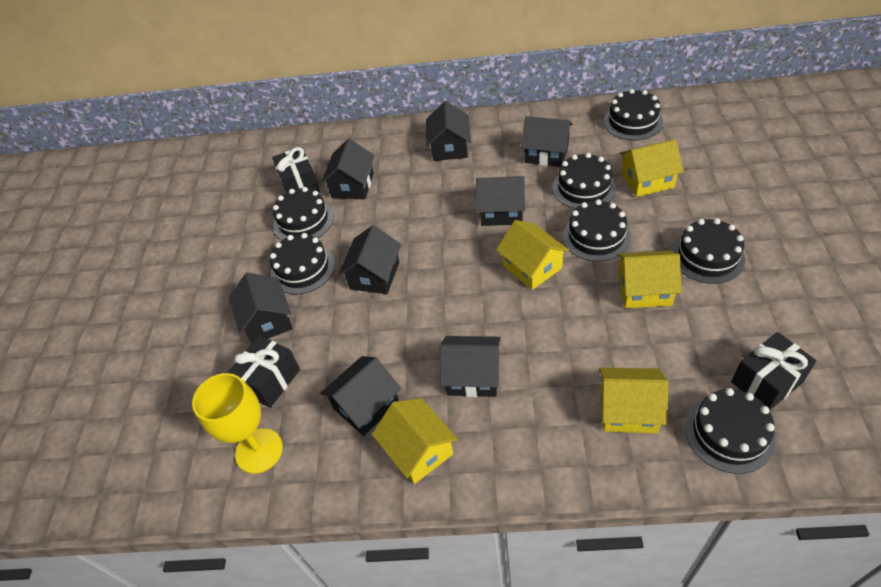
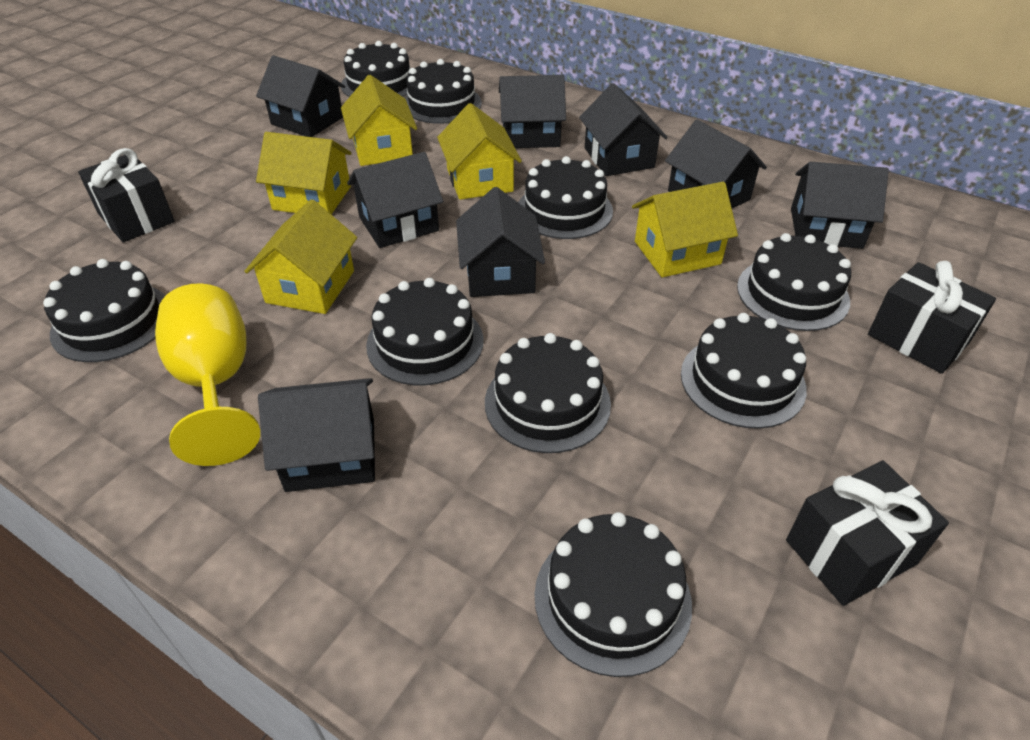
black cake: 7 -> 9

